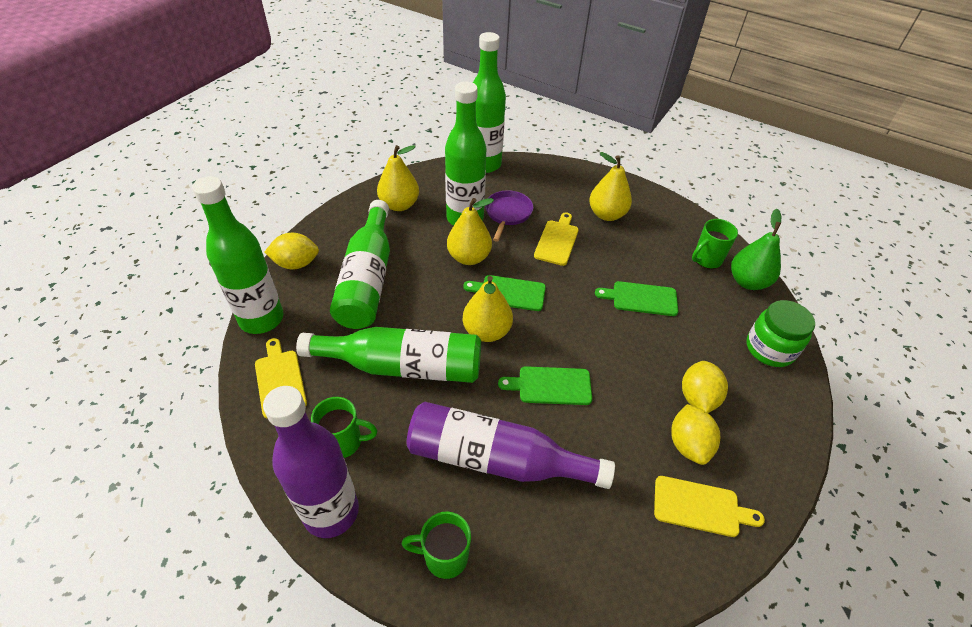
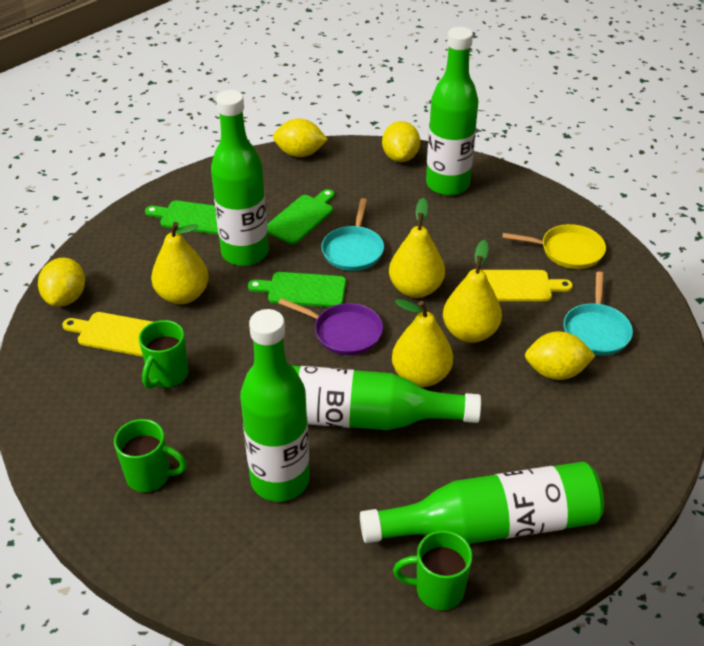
green jar: 1 -> 0
green pear: 1 -> 0
purple bottle: 2 -> 0
turquoise pan: 0 -> 2
yellow cutting board: 3 -> 2
yellow lemon: 3 -> 4
yellow pan: 0 -> 1

